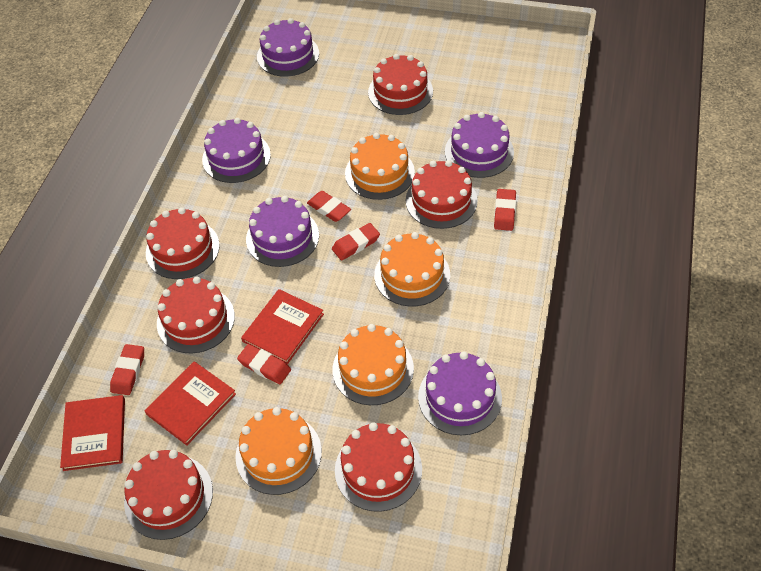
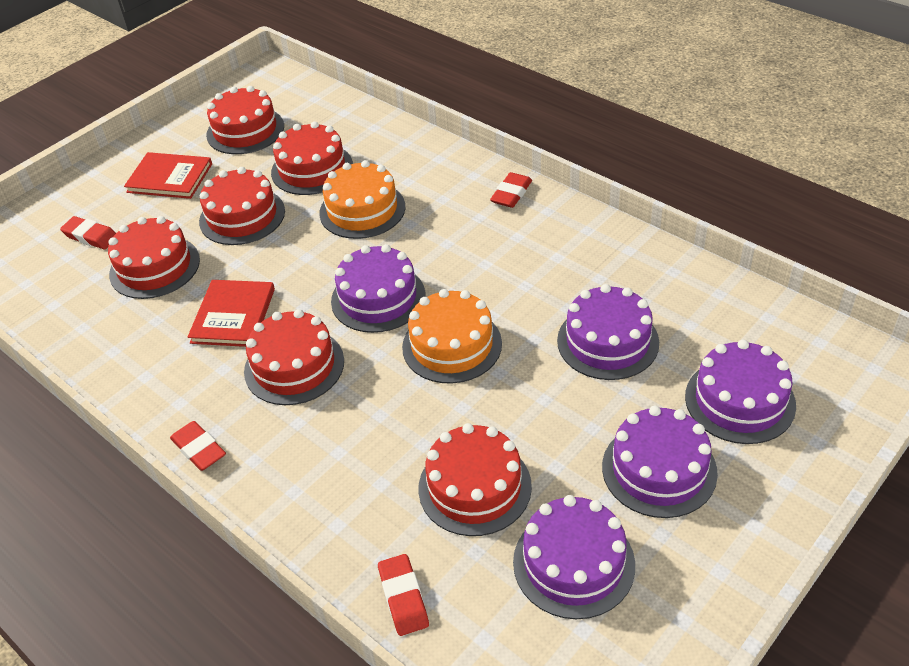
orange cake: 4 -> 2
red book: 3 -> 2
red eraser: 5 -> 4

